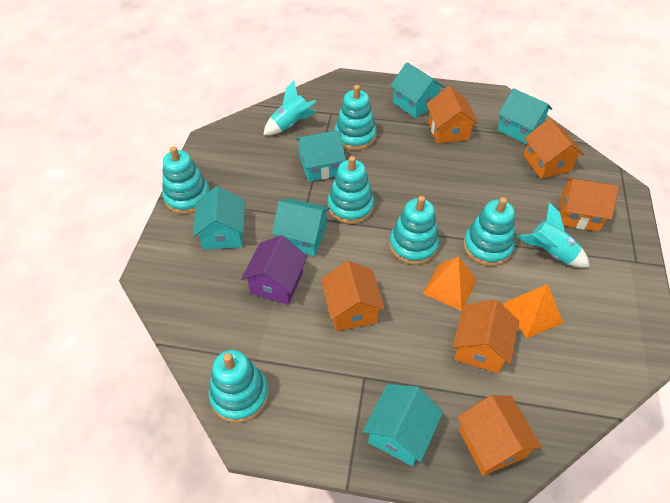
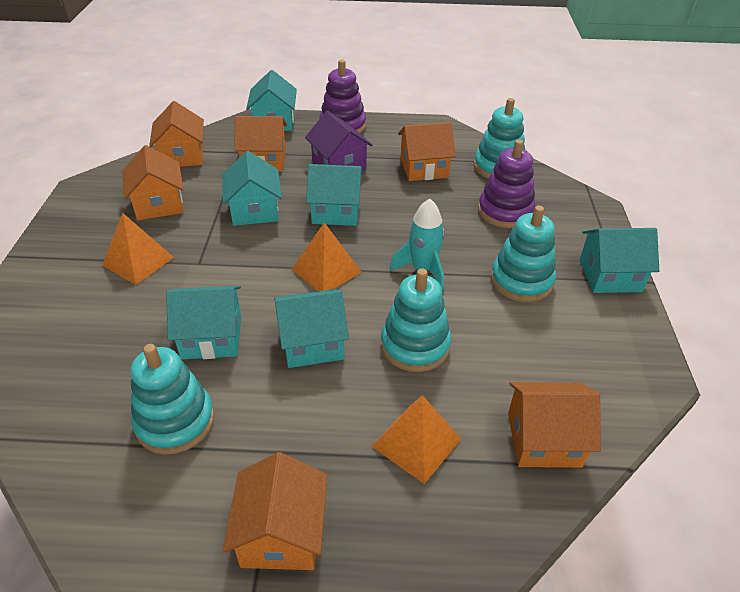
orange pyramid: 2 -> 3
purple stacking toy: 0 -> 2
turquoise rocket: 2 -> 1
turquoise stacking toy: 6 -> 4

